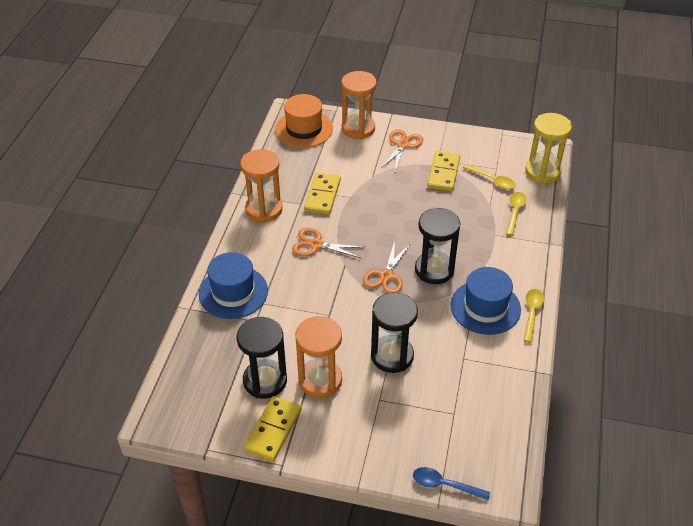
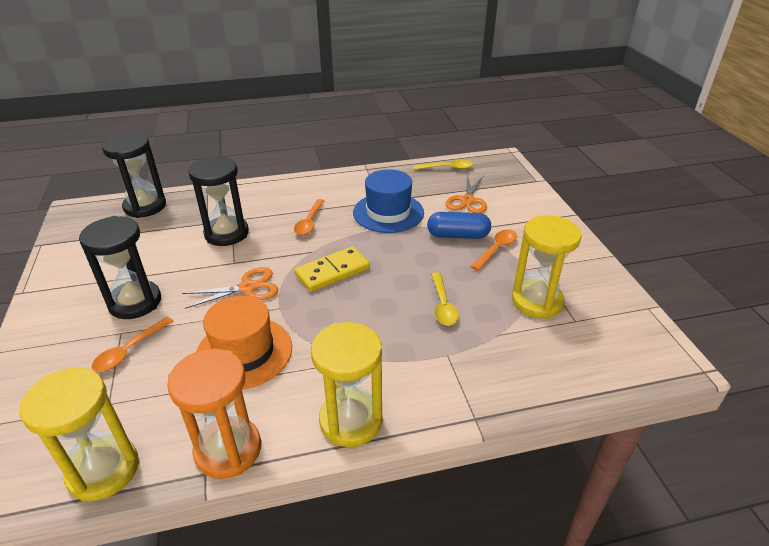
blue capsule: 0 -> 1
blue hat: 2 -> 1
blue spoon: 1 -> 0
orange hourglass: 3 -> 1
orange scissors: 3 -> 2
orange spoon: 0 -> 3
yellow domino: 3 -> 1
yellow hourglass: 1 -> 3
yellow spoon: 3 -> 2

